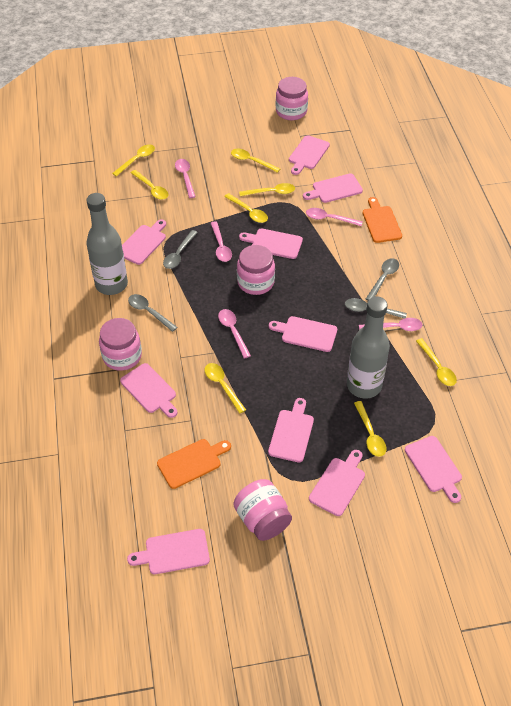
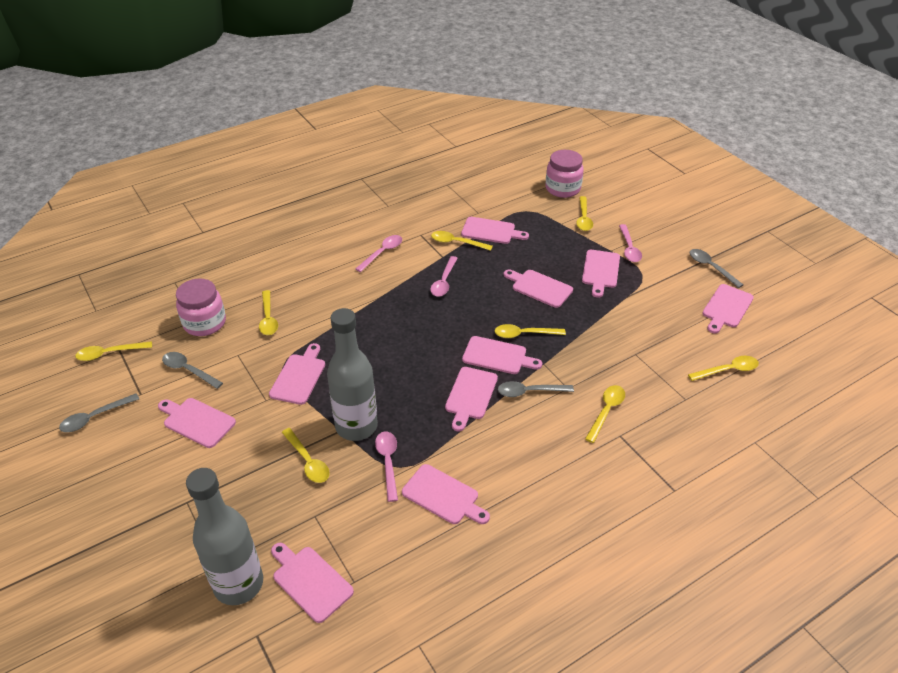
orange cutting board: 2 -> 0
pink jar: 4 -> 2
pink spoon: 5 -> 4

